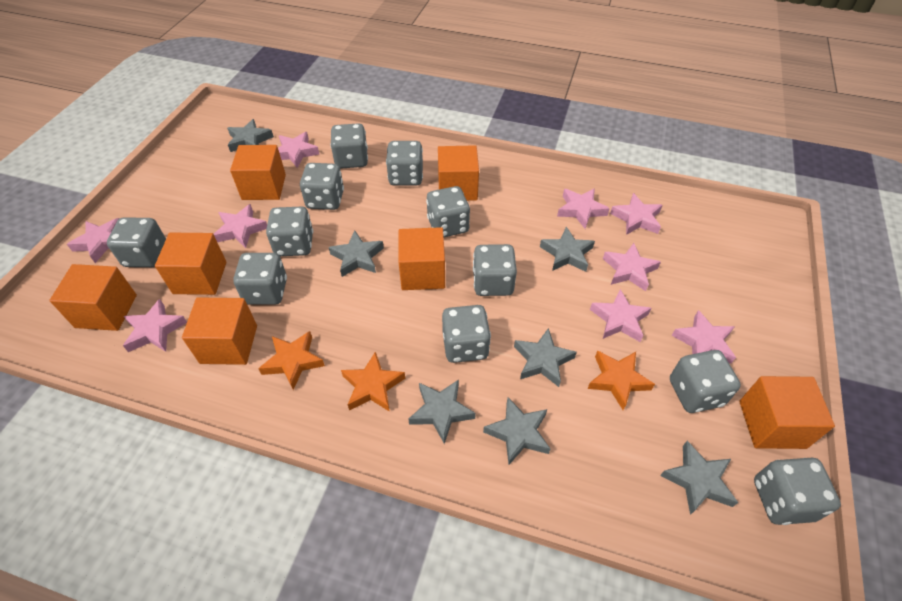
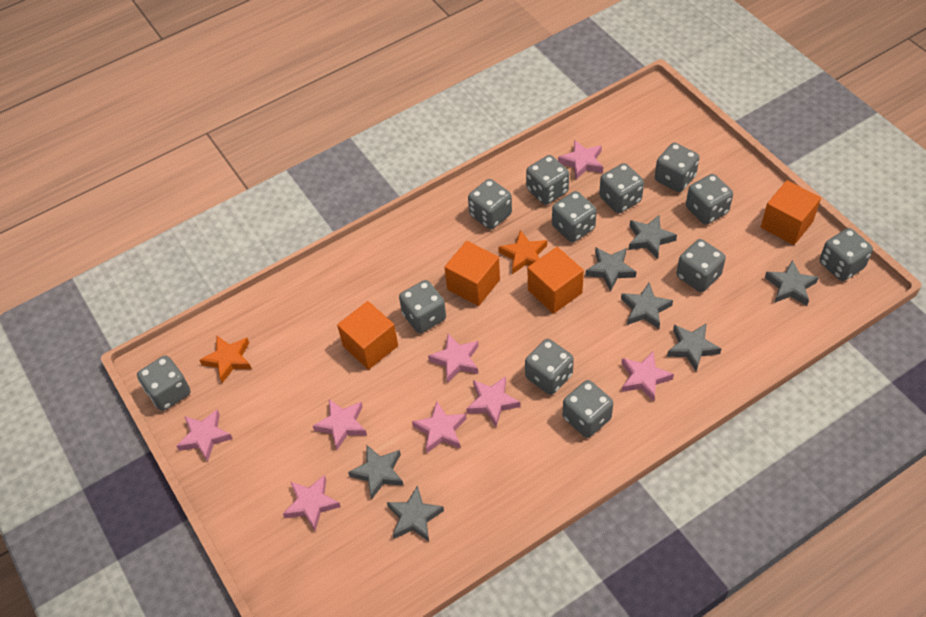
grey dice: 11 -> 12
orange cube: 7 -> 4
orange star: 3 -> 2
pink star: 9 -> 8

